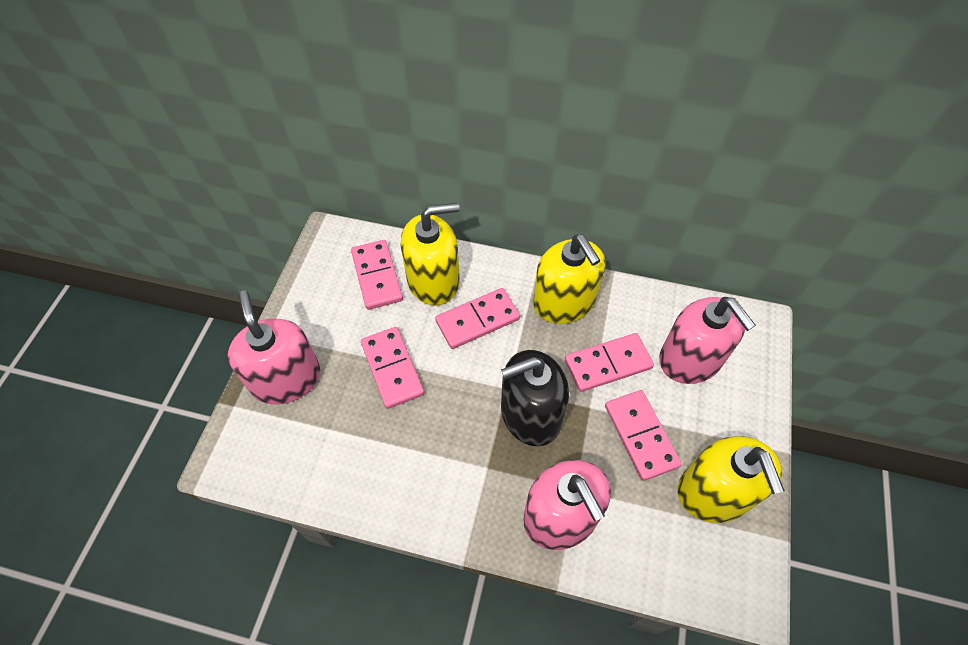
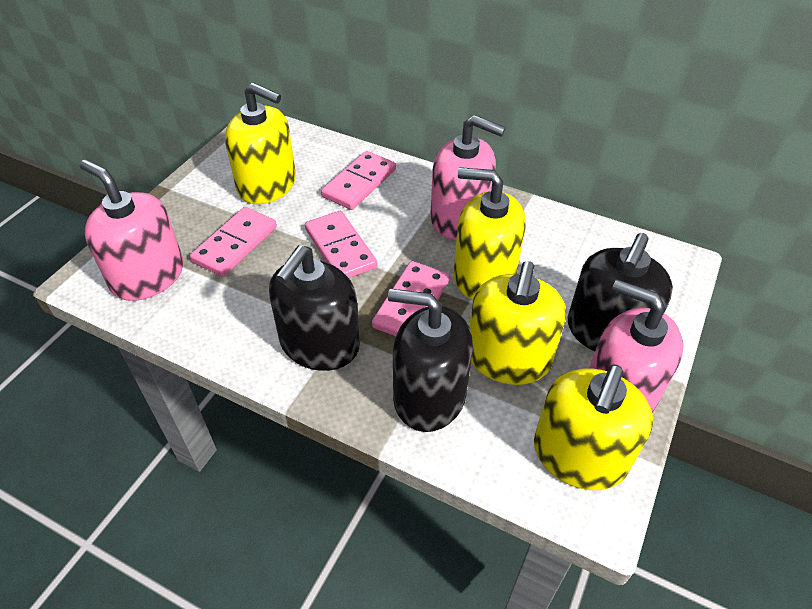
black soap dispenser: 1 -> 3
pink domino: 5 -> 4
yellow soap dispenser: 3 -> 4

